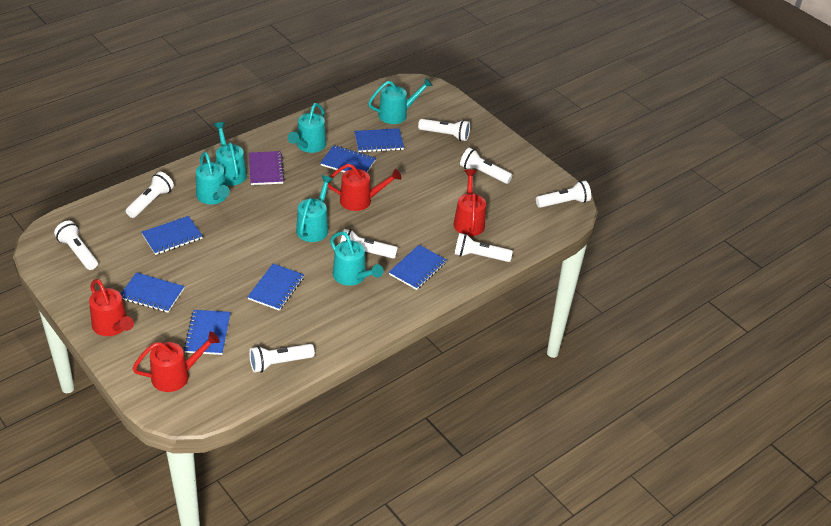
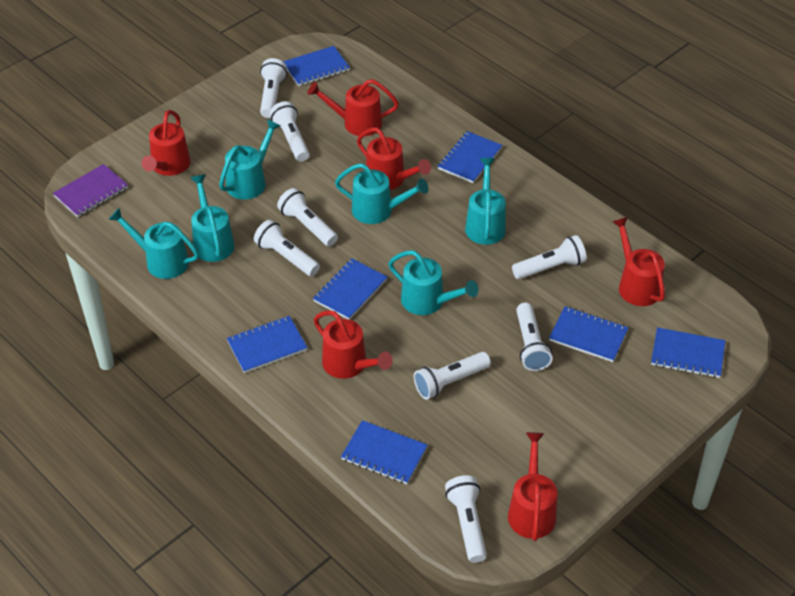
red watering can: 4 -> 6

